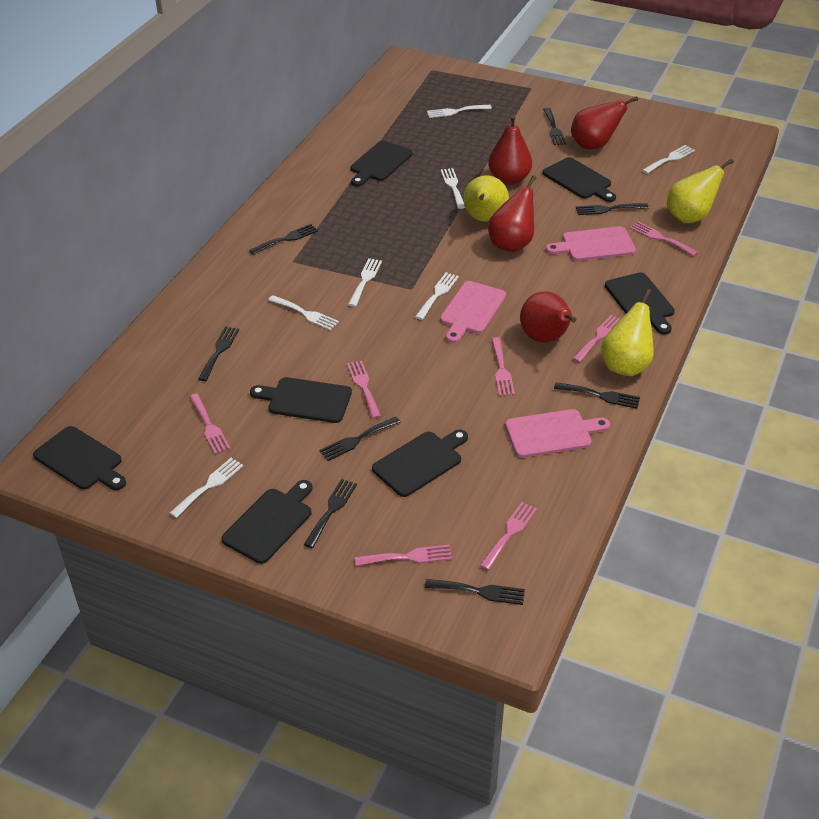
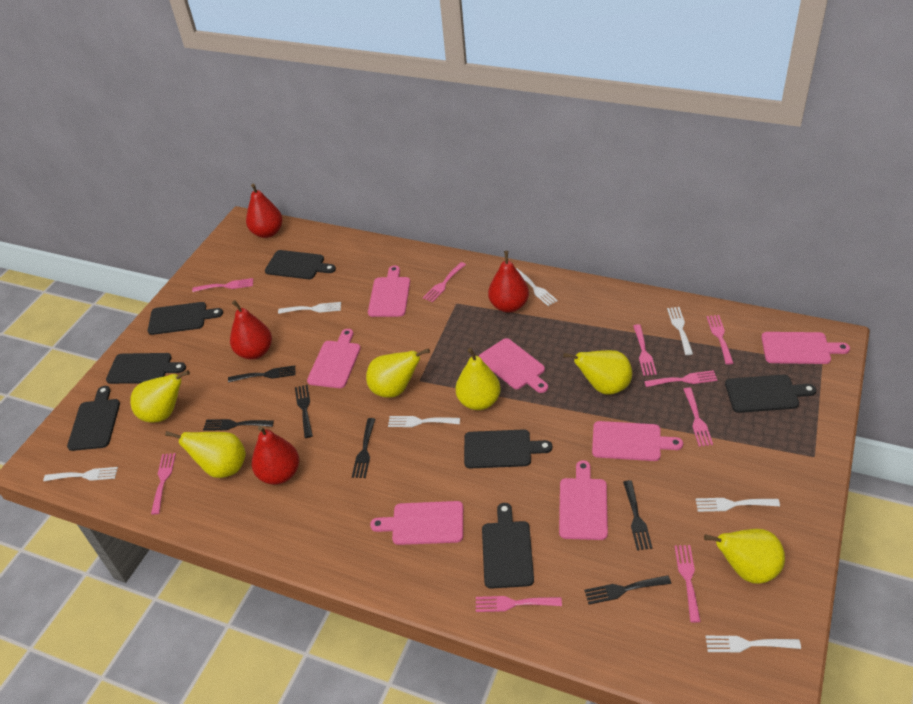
black fork: 8 -> 6
pink cutting board: 3 -> 7
pink fork: 7 -> 9
yellow pear: 3 -> 6

